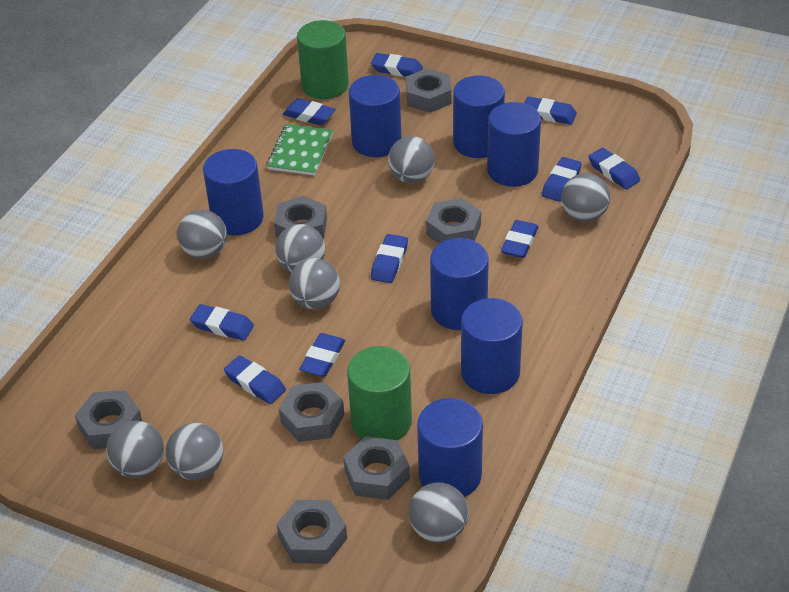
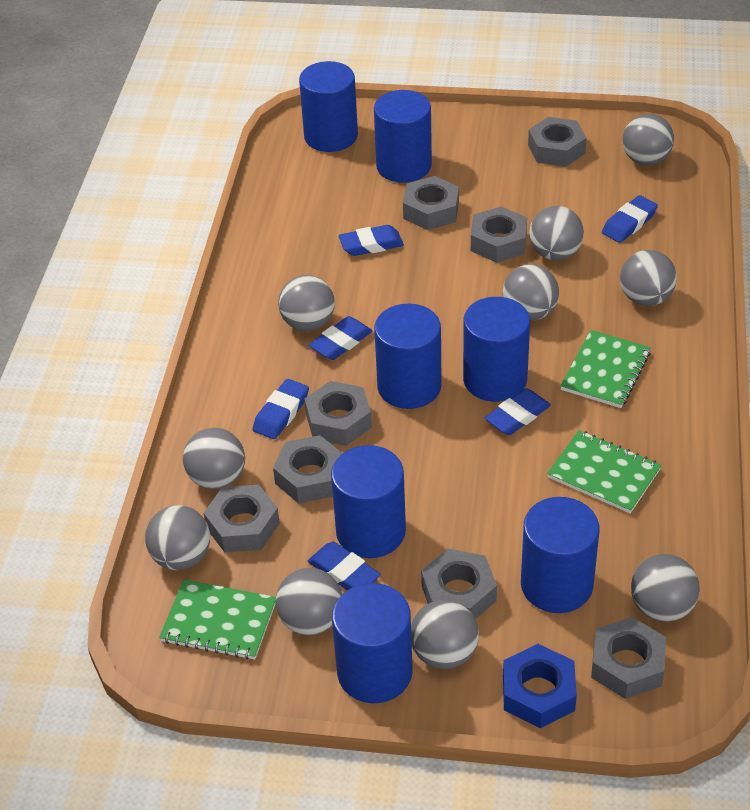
blue eraser: 10 -> 6
blue nut: 0 -> 1
green cylinder: 2 -> 0
green notebook: 1 -> 3
grey ball: 8 -> 10
grey nut: 7 -> 8

